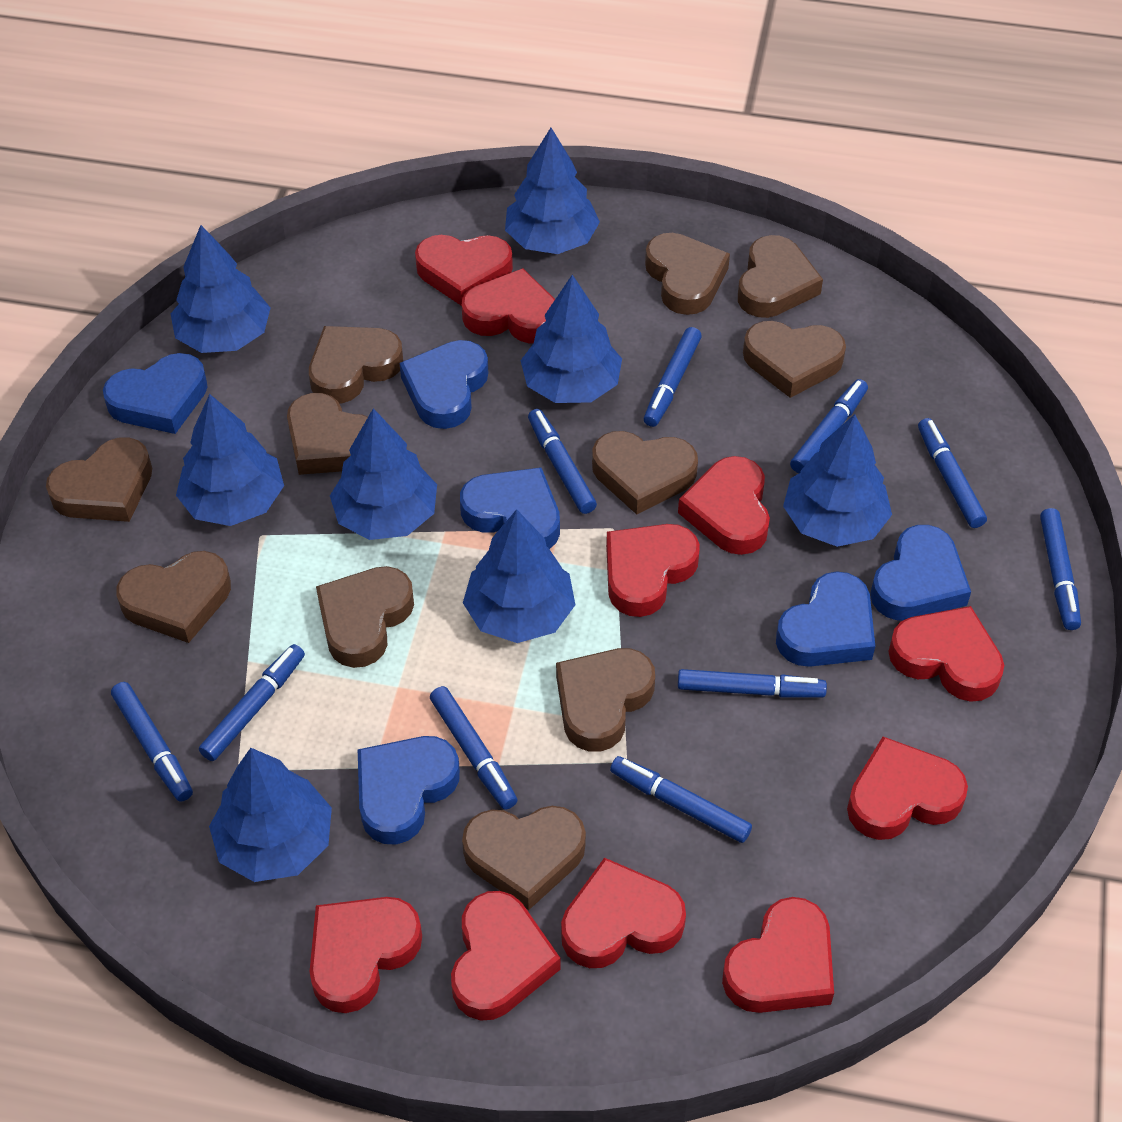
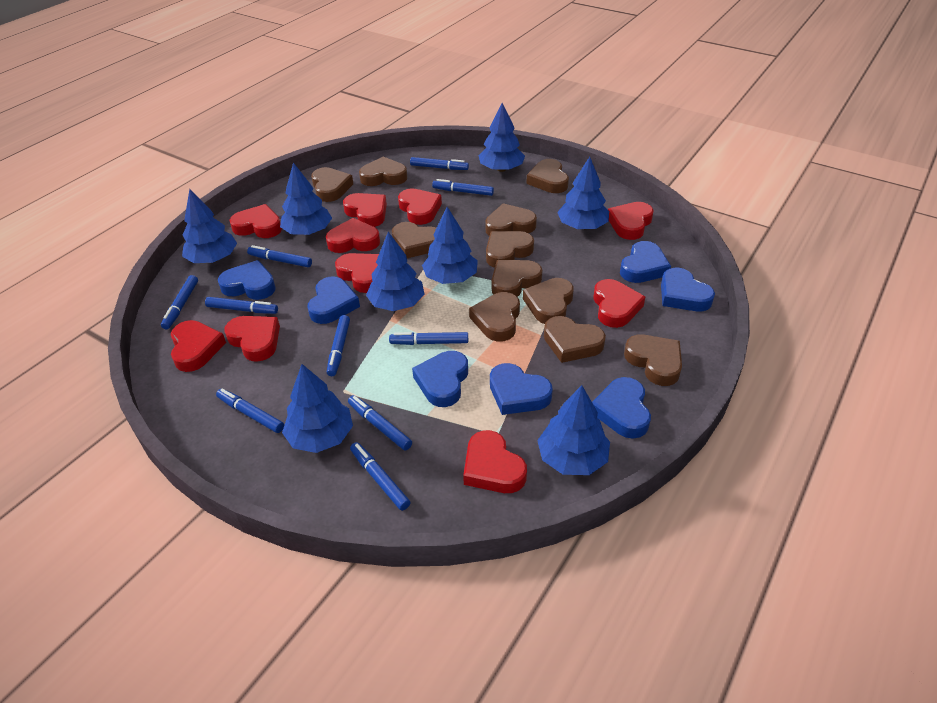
blue heart: 6 -> 7

